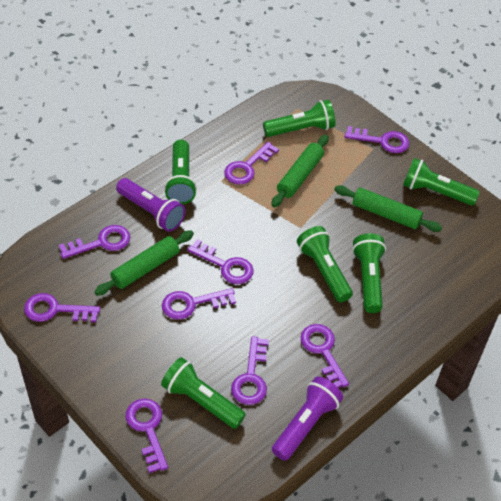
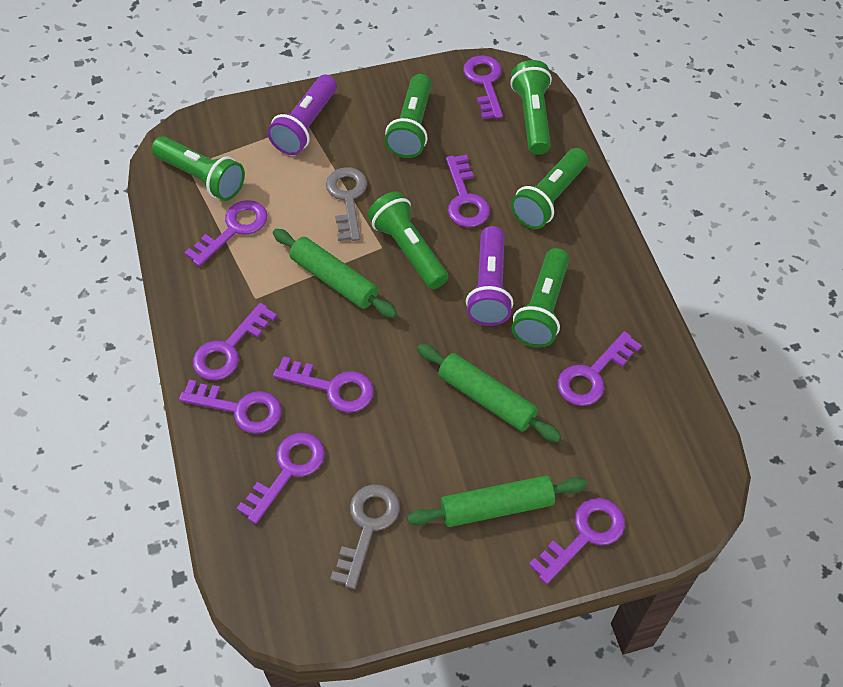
grey key: 0 -> 2

